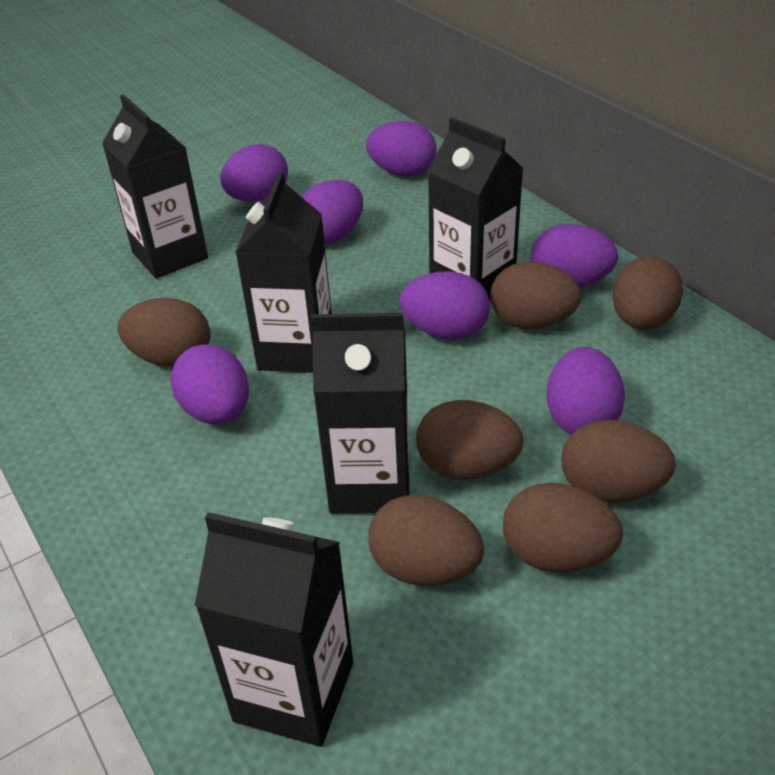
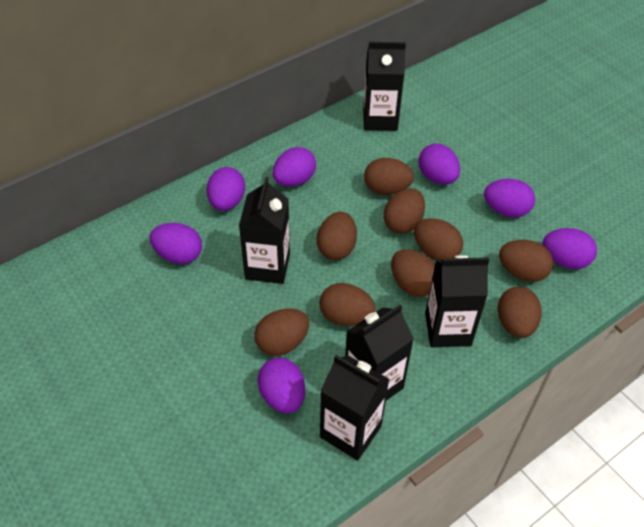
brown egg: 7 -> 9

